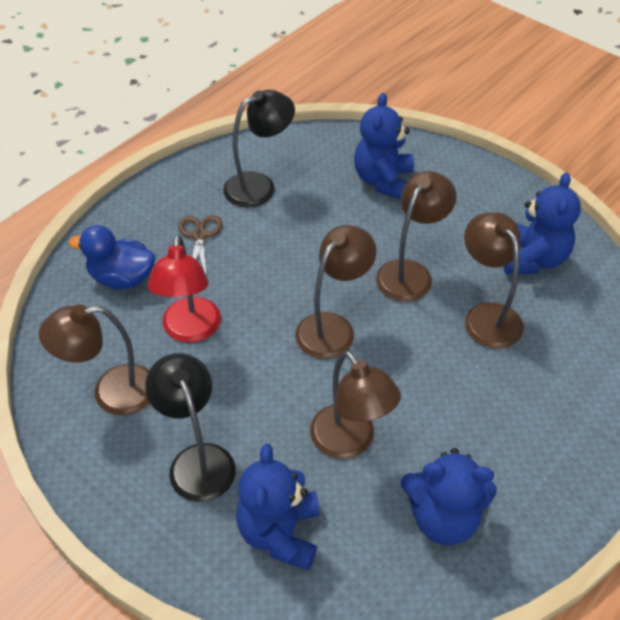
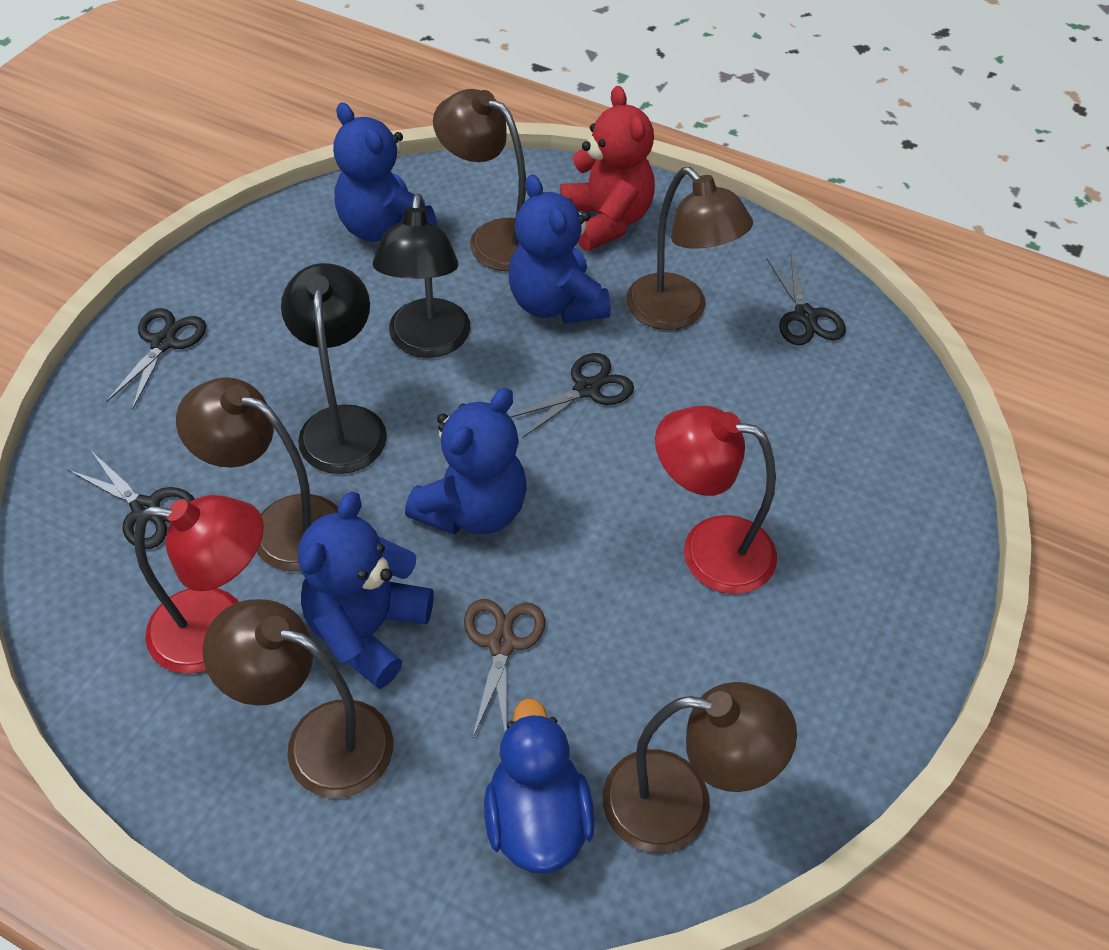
black scissors: 0 -> 4
red lamp: 1 -> 2
red teddy bear: 0 -> 1

